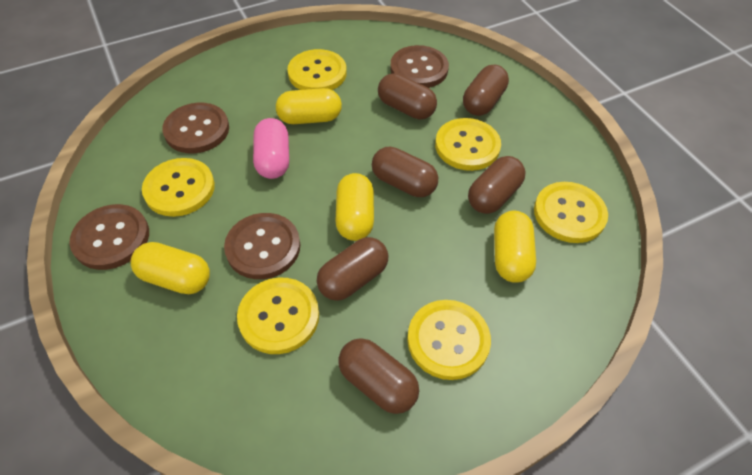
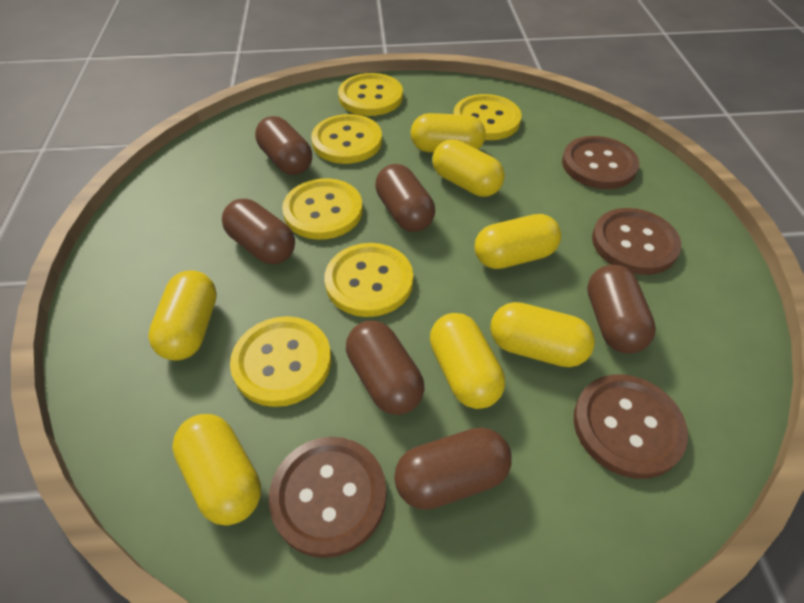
pink capsule: 1 -> 0
yellow capsule: 4 -> 7

